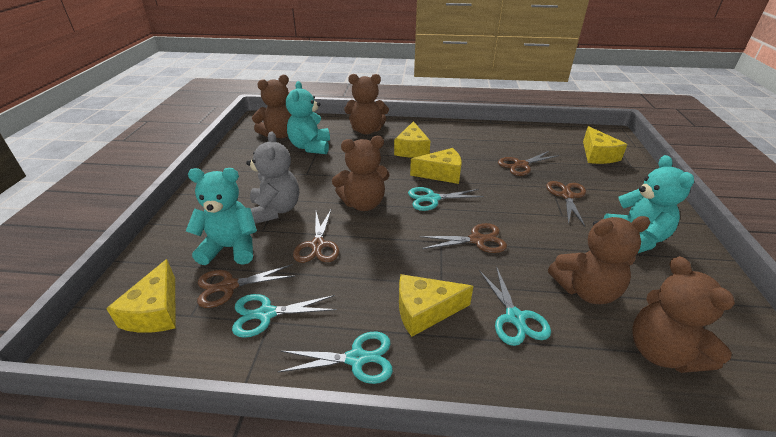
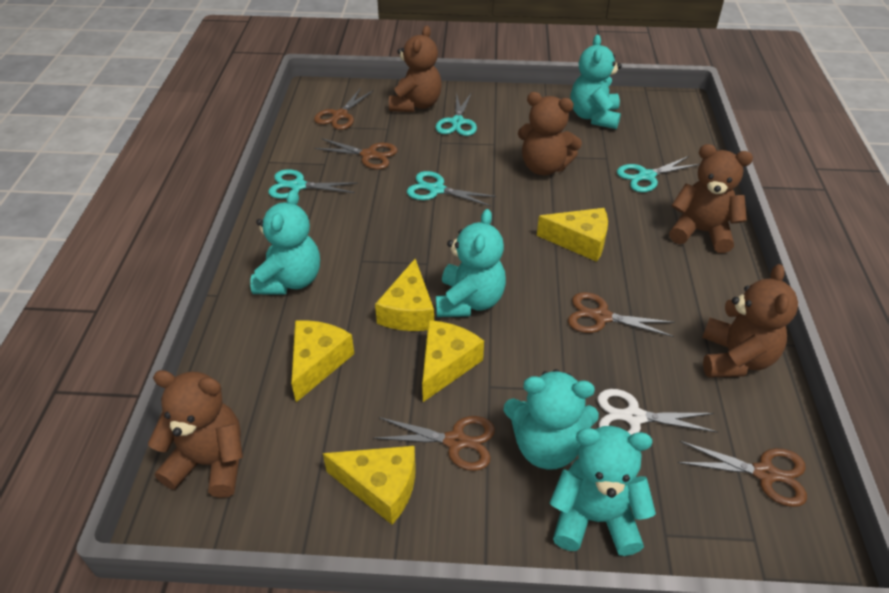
grey teddy bear: 1 -> 0
turquoise teddy bear: 3 -> 5
white scissors: 0 -> 1

